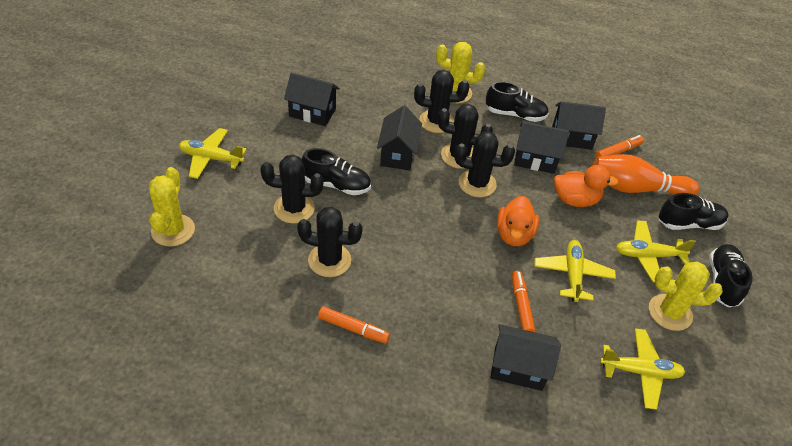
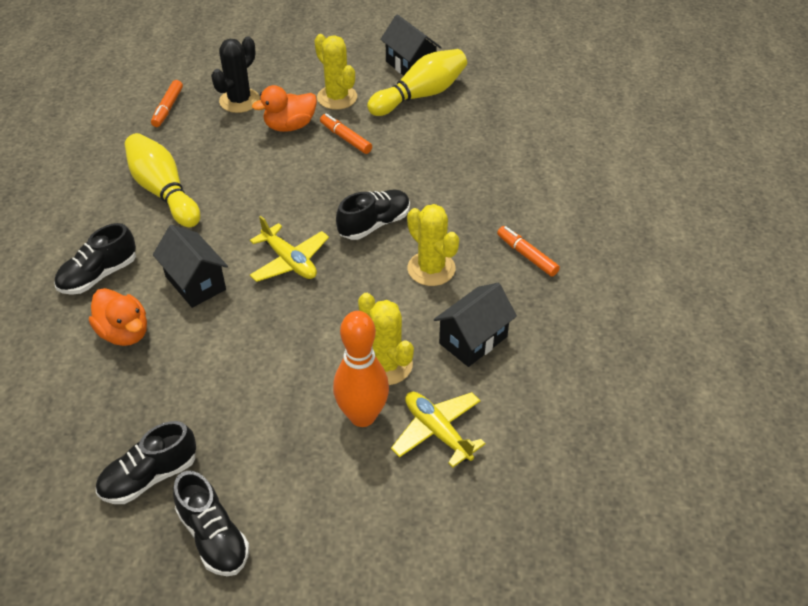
black cactus: 5 -> 1
black house: 5 -> 3
yellow bowling pin: 0 -> 2
yellow plane: 4 -> 2

